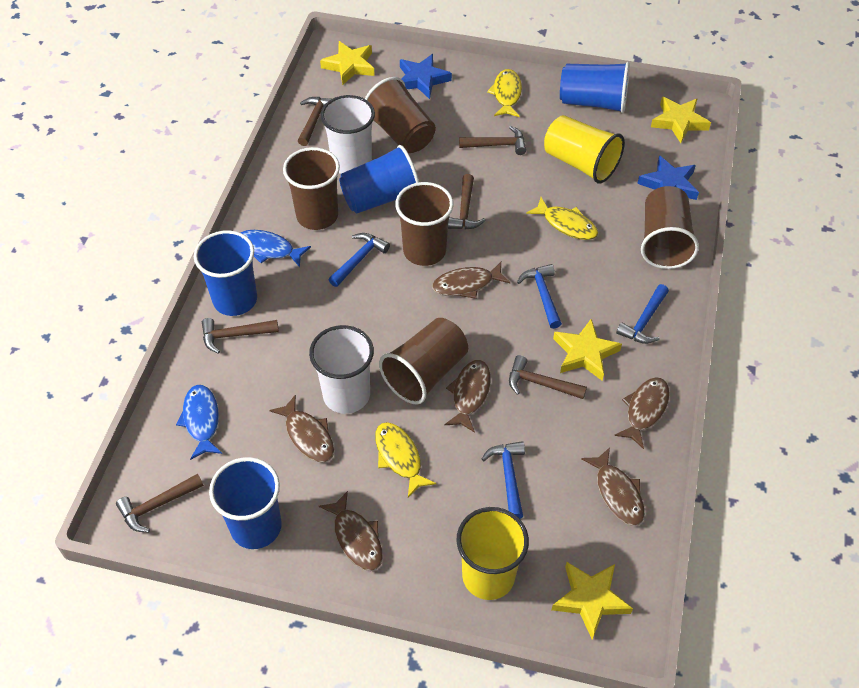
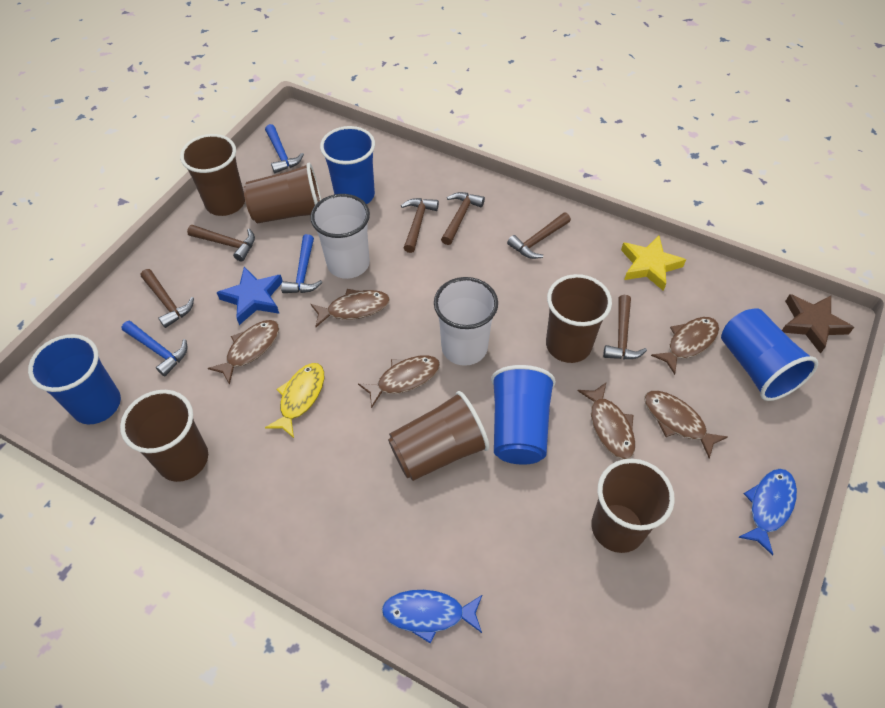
blue hammer: 4 -> 3
blue star: 2 -> 1
brown cup: 5 -> 6
brown star: 0 -> 1
yellow cup: 2 -> 0
yellow fish: 3 -> 1
yellow star: 4 -> 1

